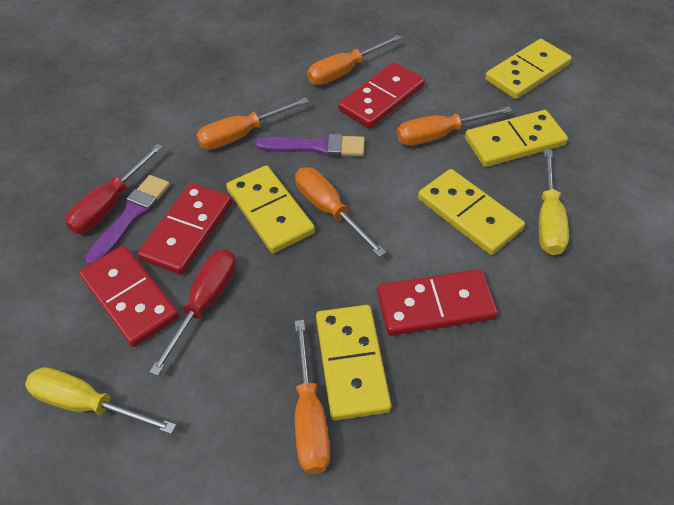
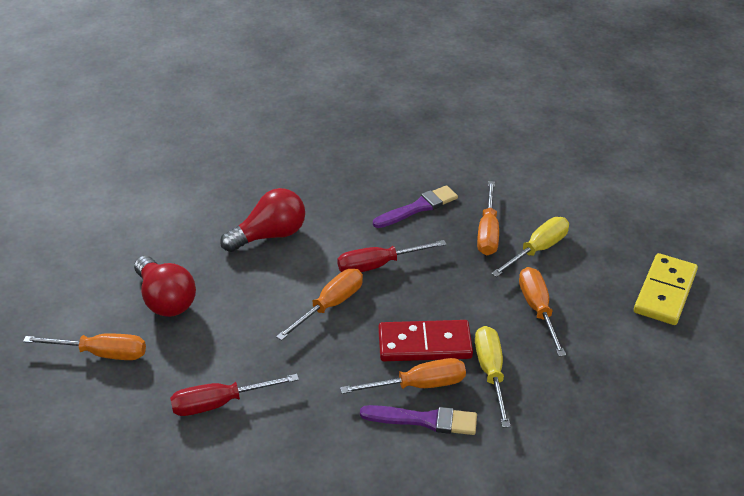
red domino: 4 -> 1
red light bulb: 0 -> 2
yellow domino: 5 -> 1

